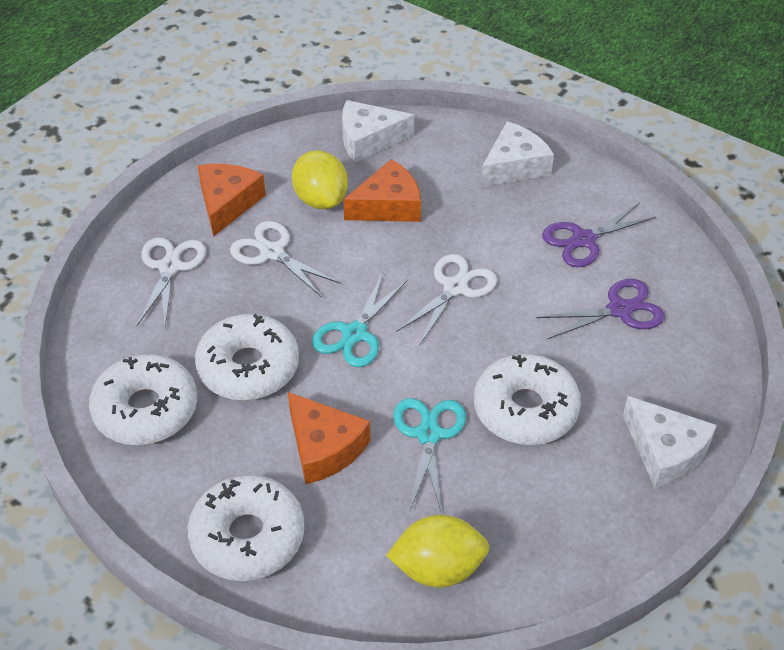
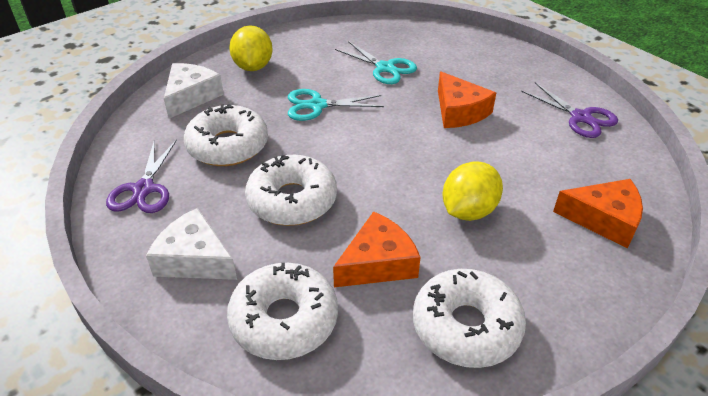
white cheese: 3 -> 2
white scissors: 3 -> 0

